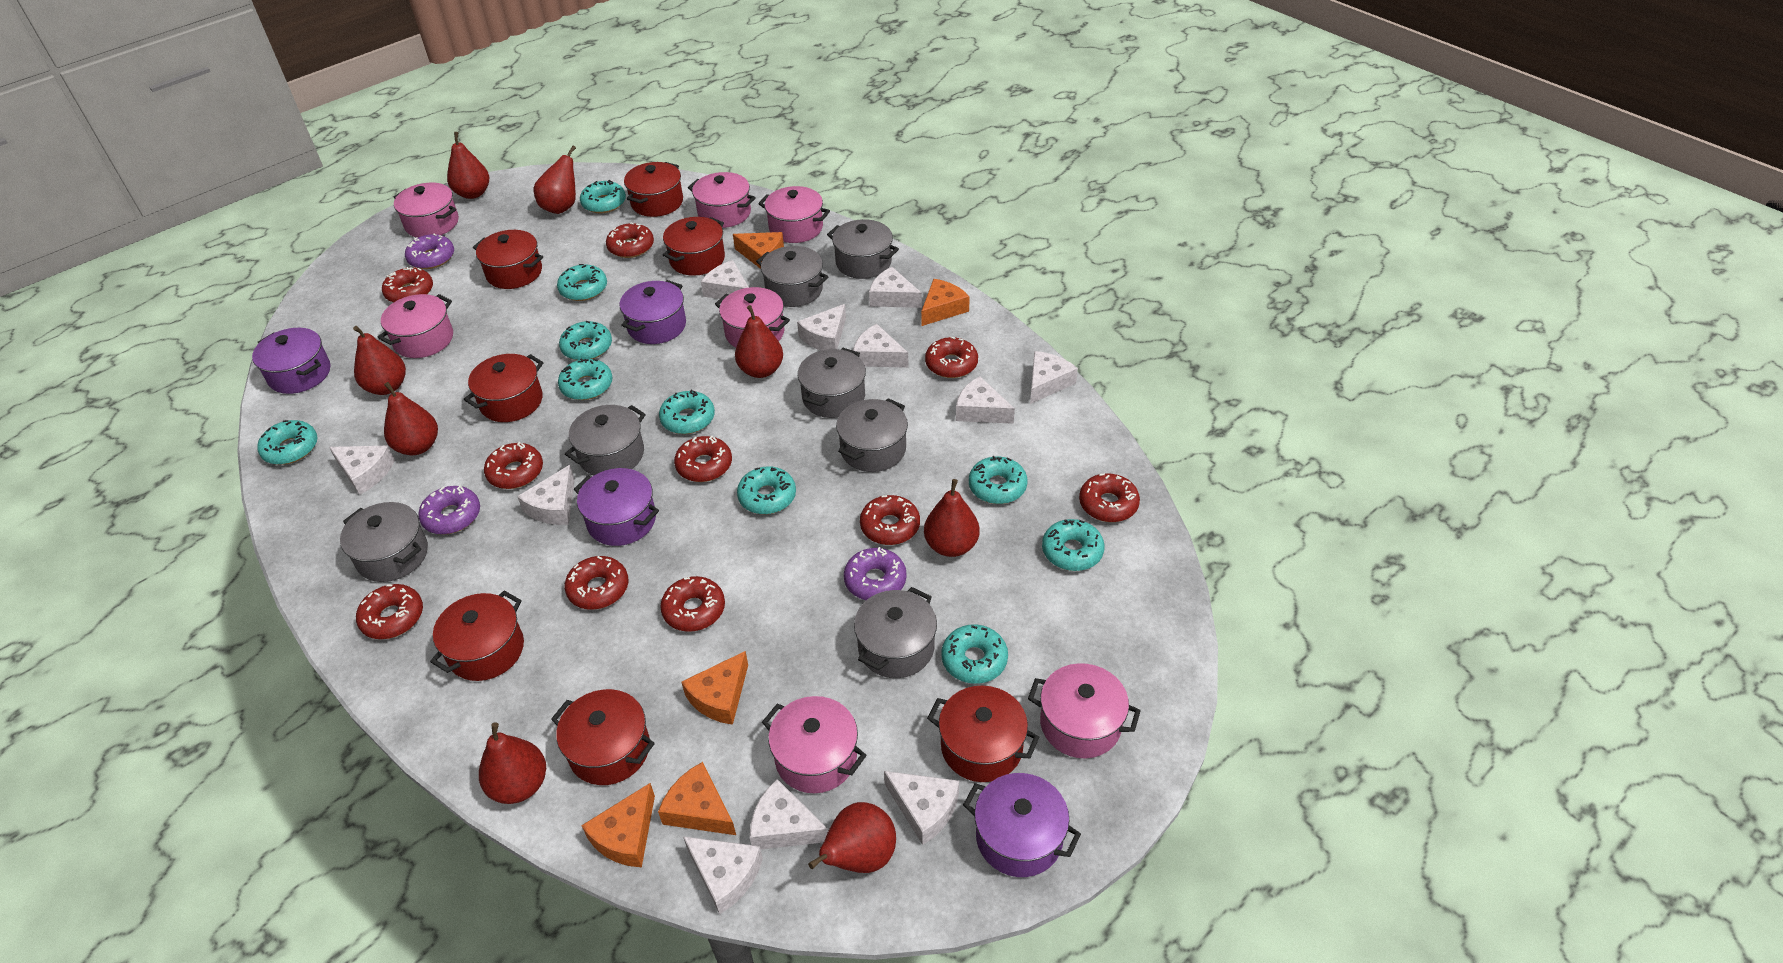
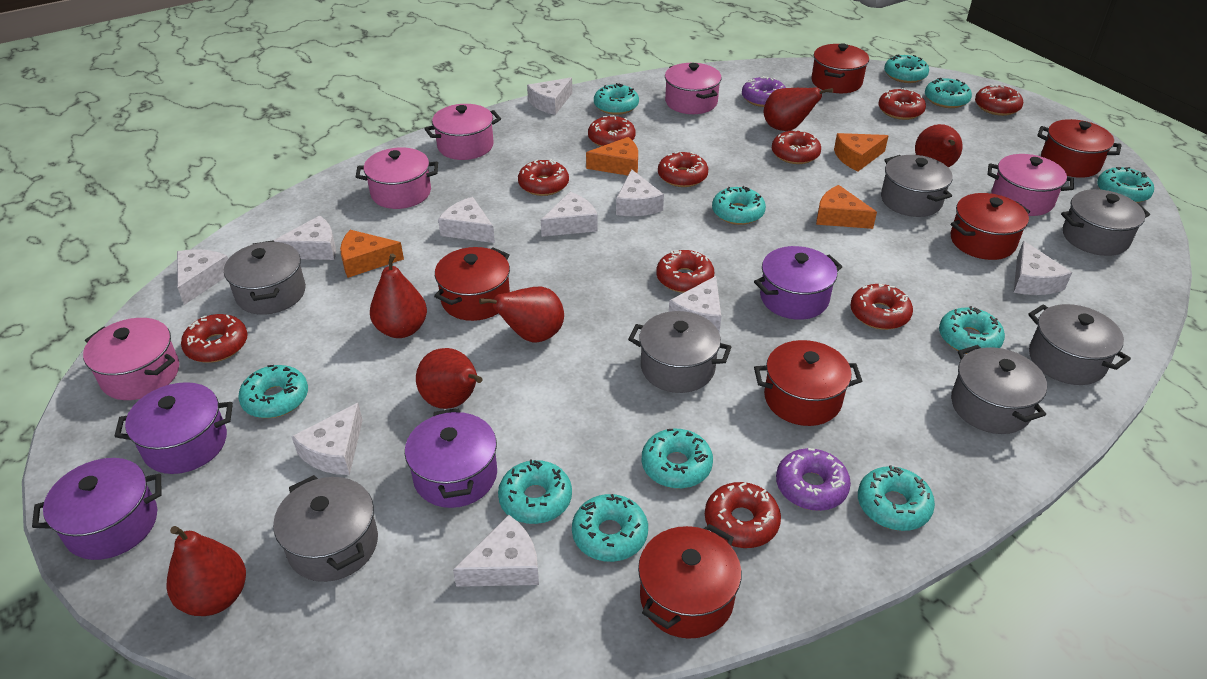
orange cheese: 5 -> 4
pink pot: 7 -> 5
purple donut: 3 -> 2
red pear: 8 -> 6
red pot: 7 -> 6
turquoise donut: 10 -> 11
white cheese: 11 -> 10

